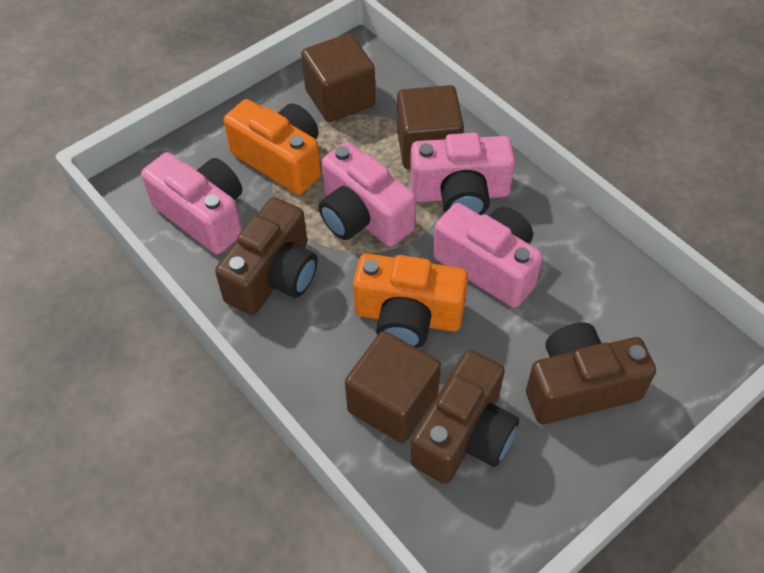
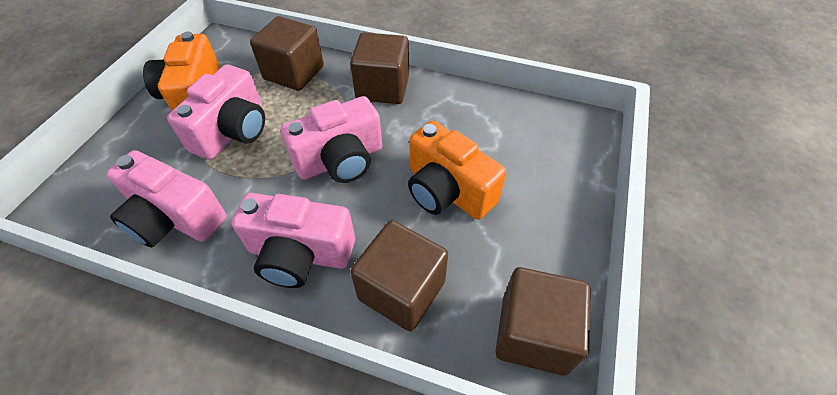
brown camera: 3 -> 0
brown cube: 3 -> 4

